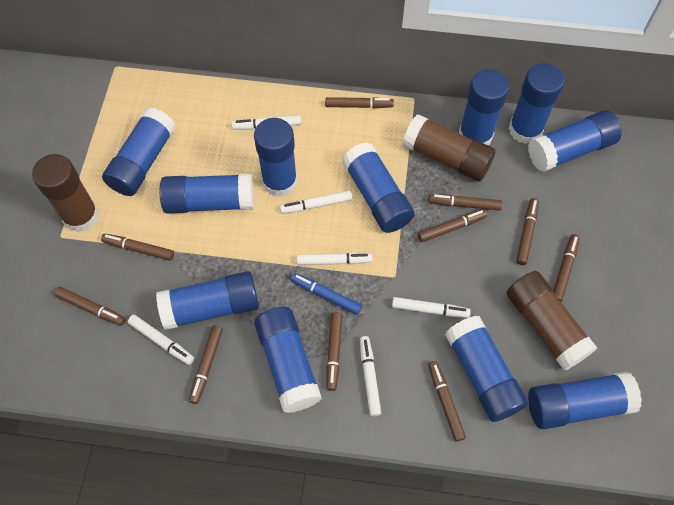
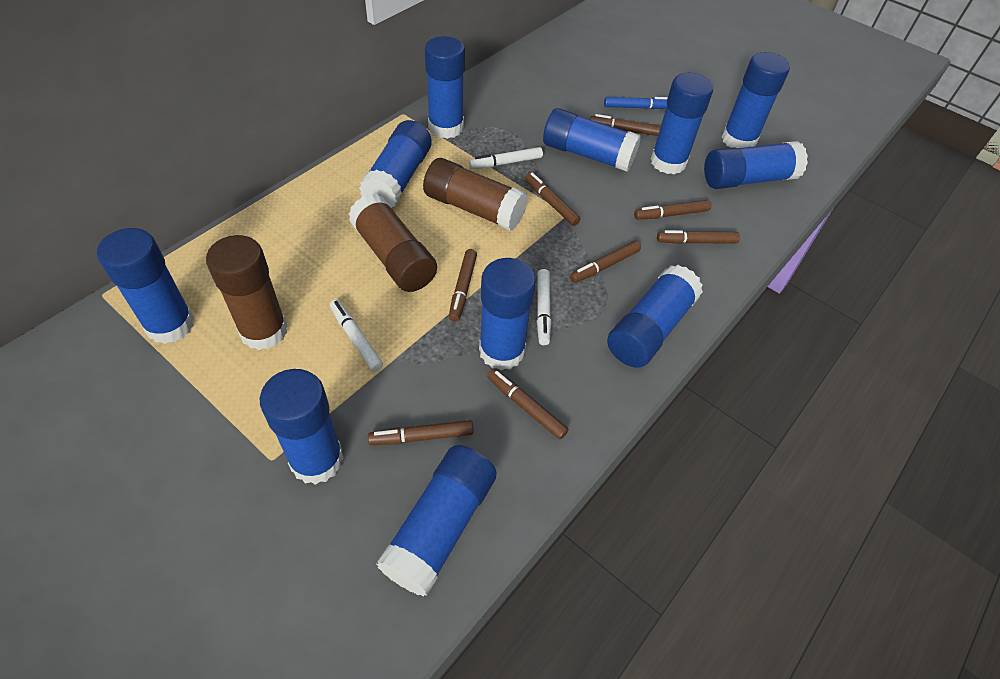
brown marker: 10 -> 8
white marker: 6 -> 3

